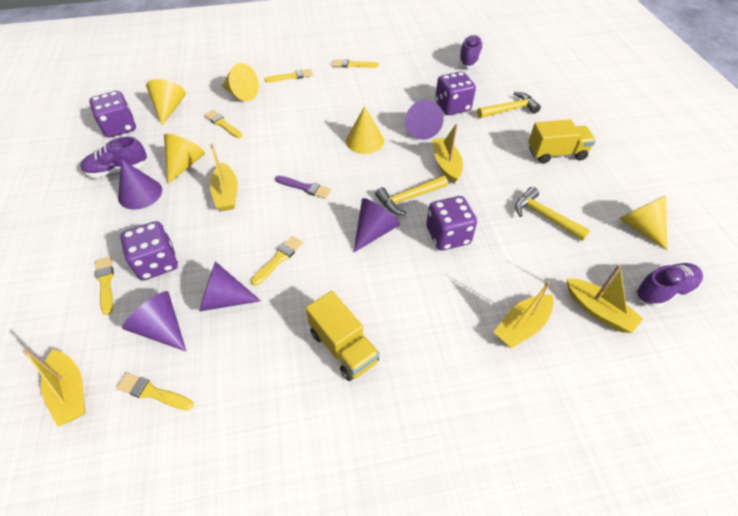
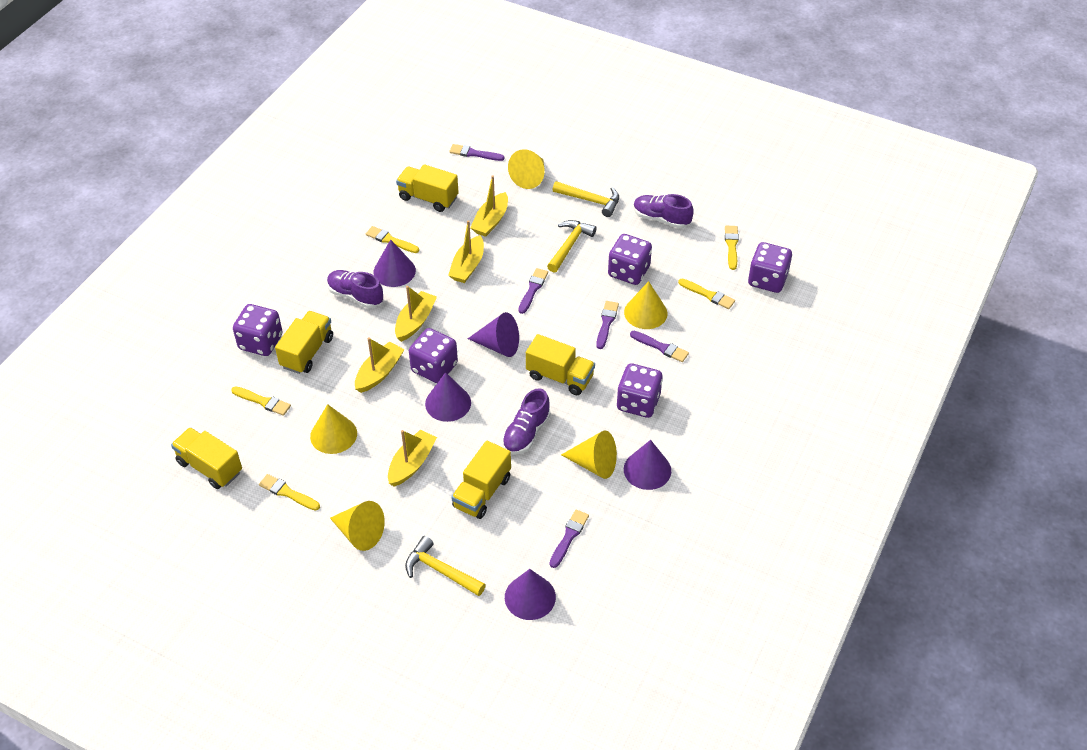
purple brush: 1 -> 5
purple dice: 4 -> 5
yellow brush: 6 -> 5
yellow truck: 2 -> 5

